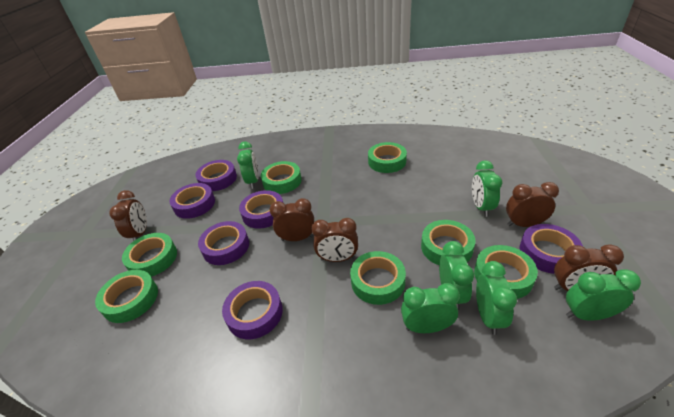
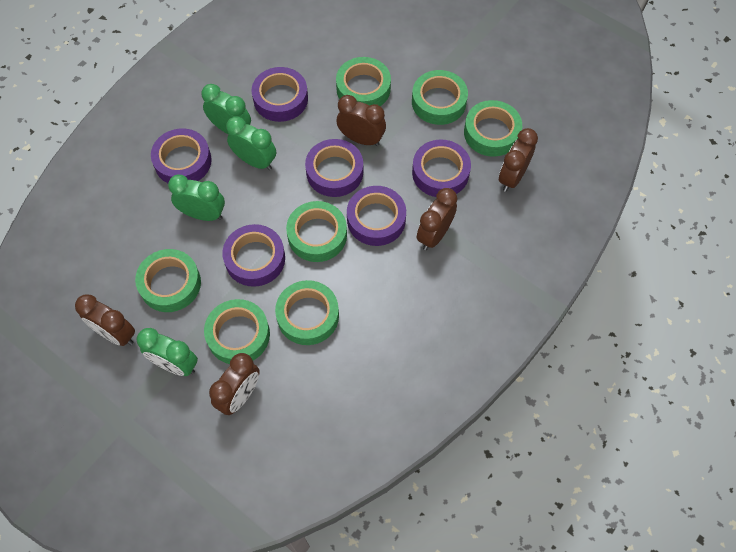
green clock: 6 -> 4

